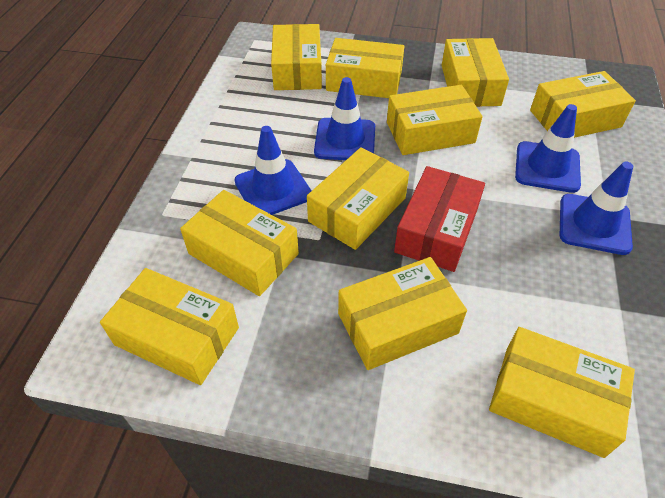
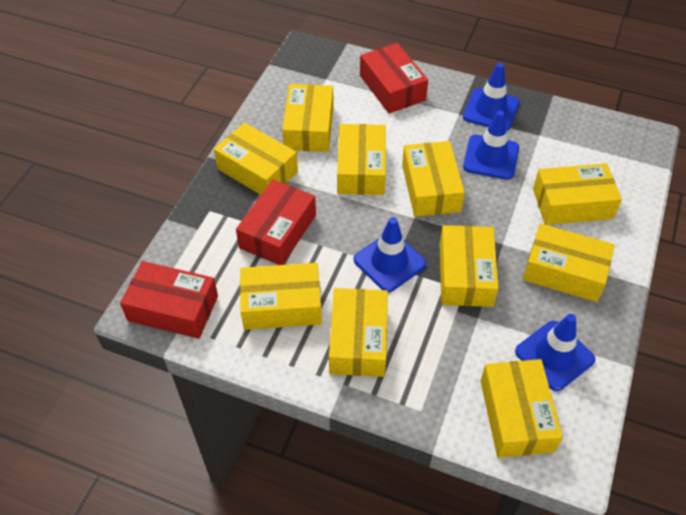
red box: 1 -> 3

